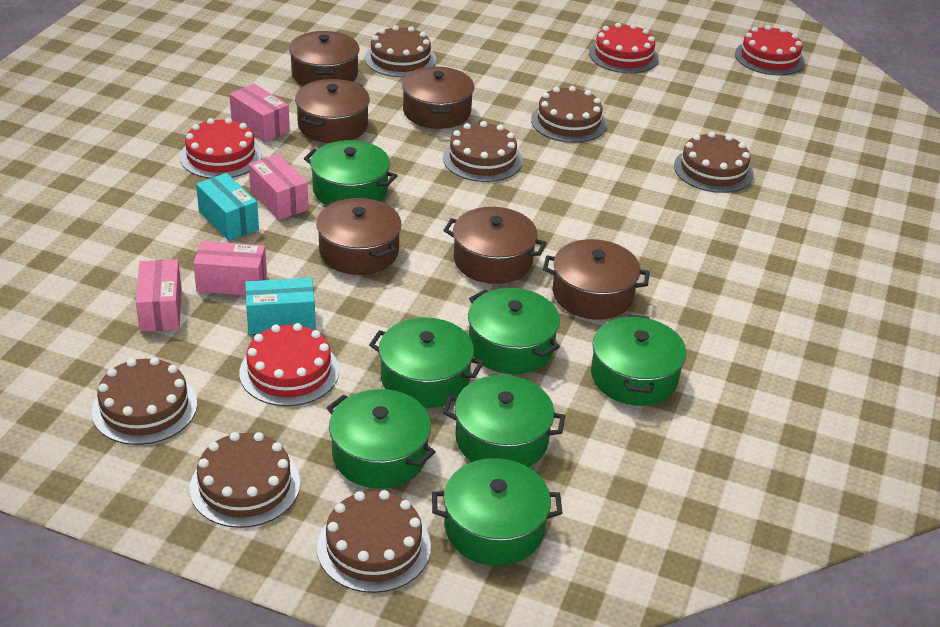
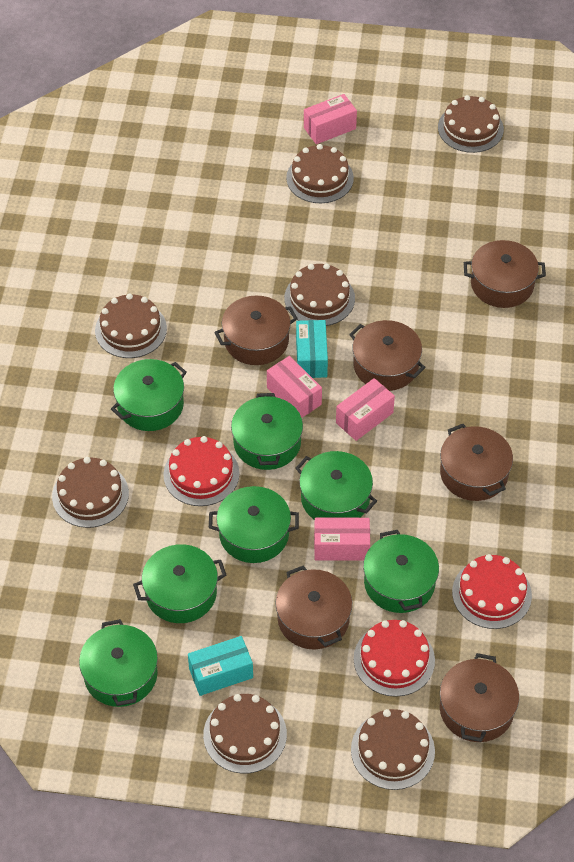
red cake: 4 -> 3

